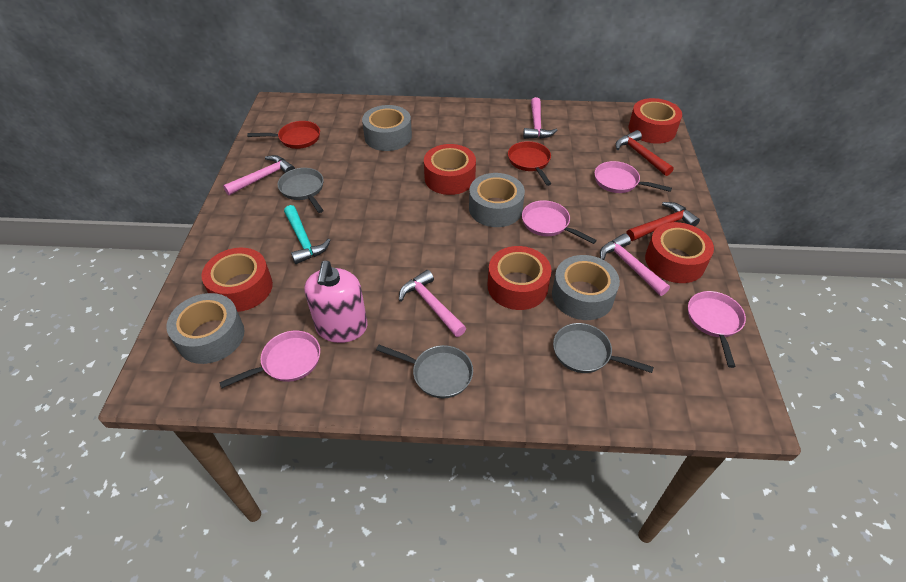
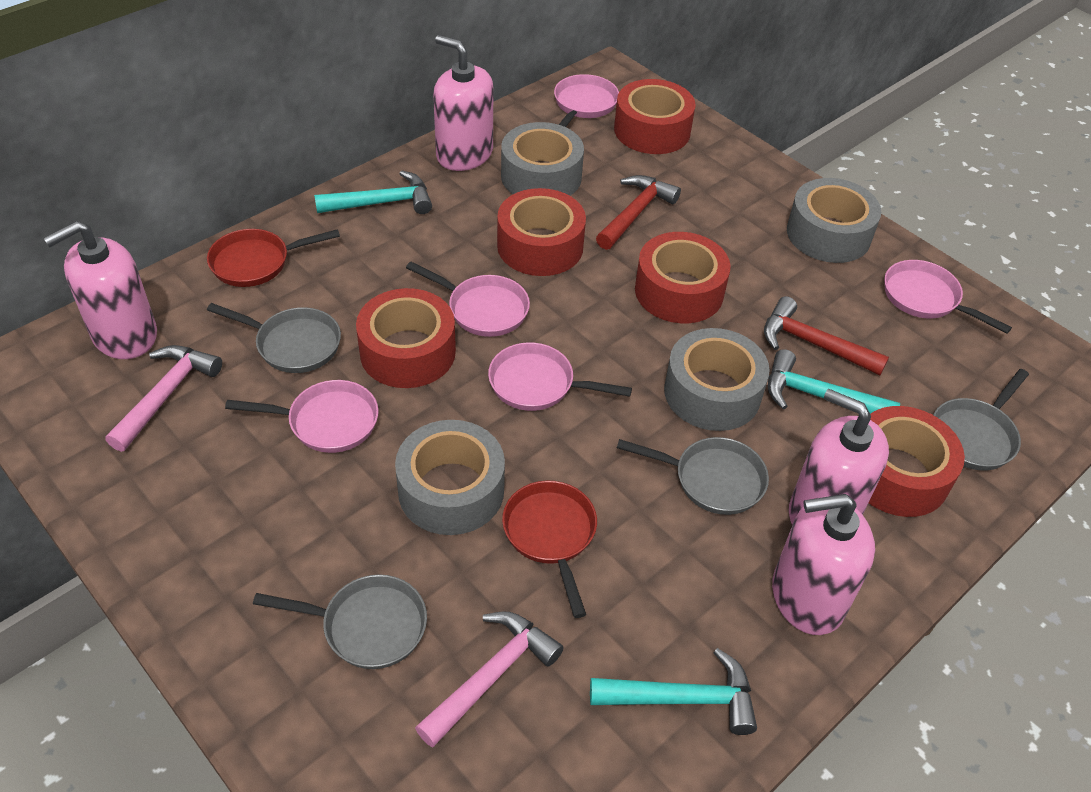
grey pan: 3 -> 4
pink hammer: 4 -> 2
pink pan: 4 -> 5
pink soap dispenser: 1 -> 4
turquoise hammer: 1 -> 3

